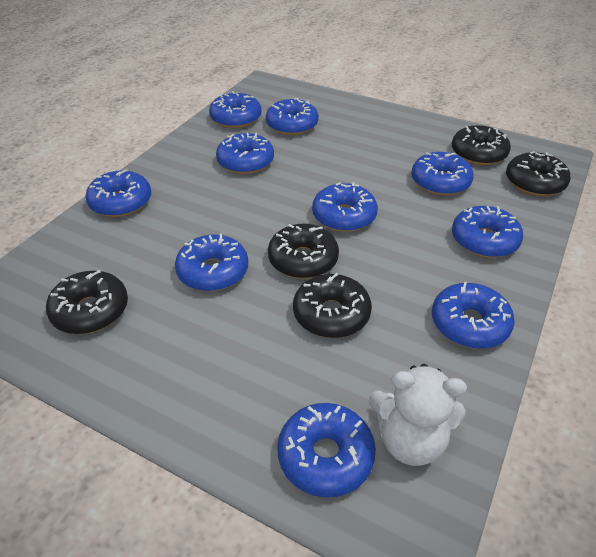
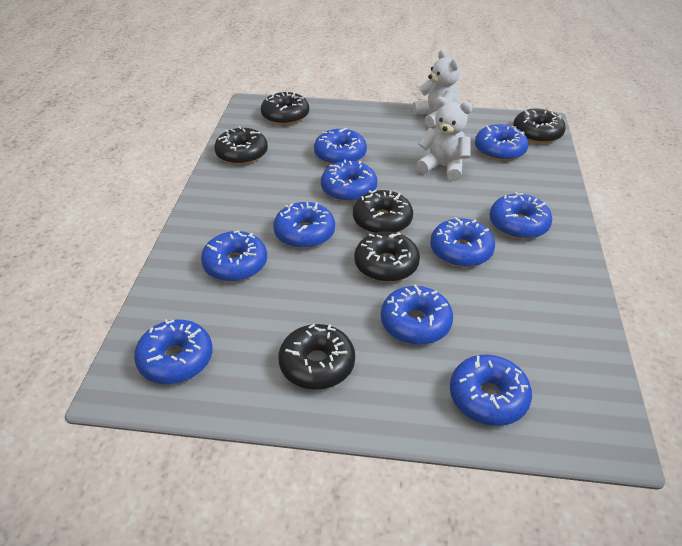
black donut: 5 -> 6
white teddy bear: 1 -> 2

